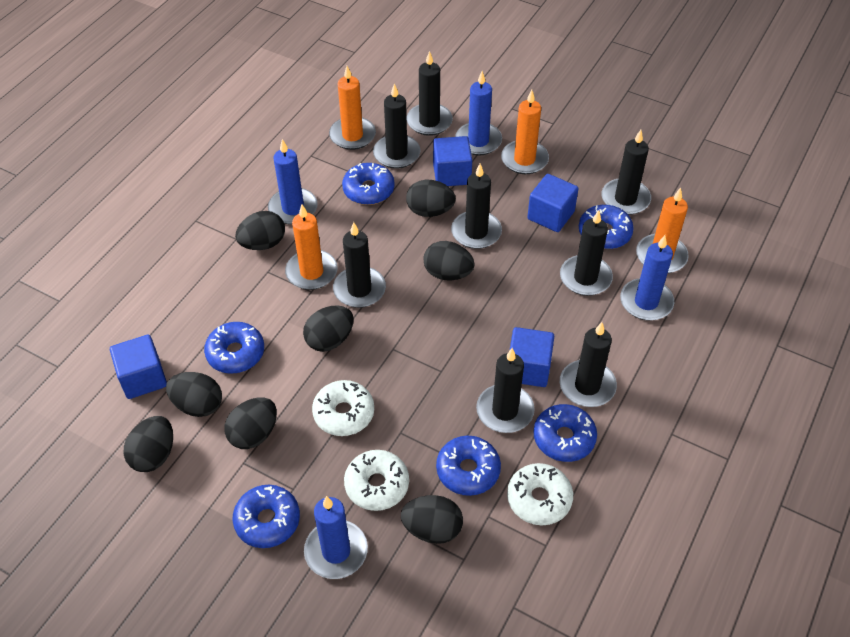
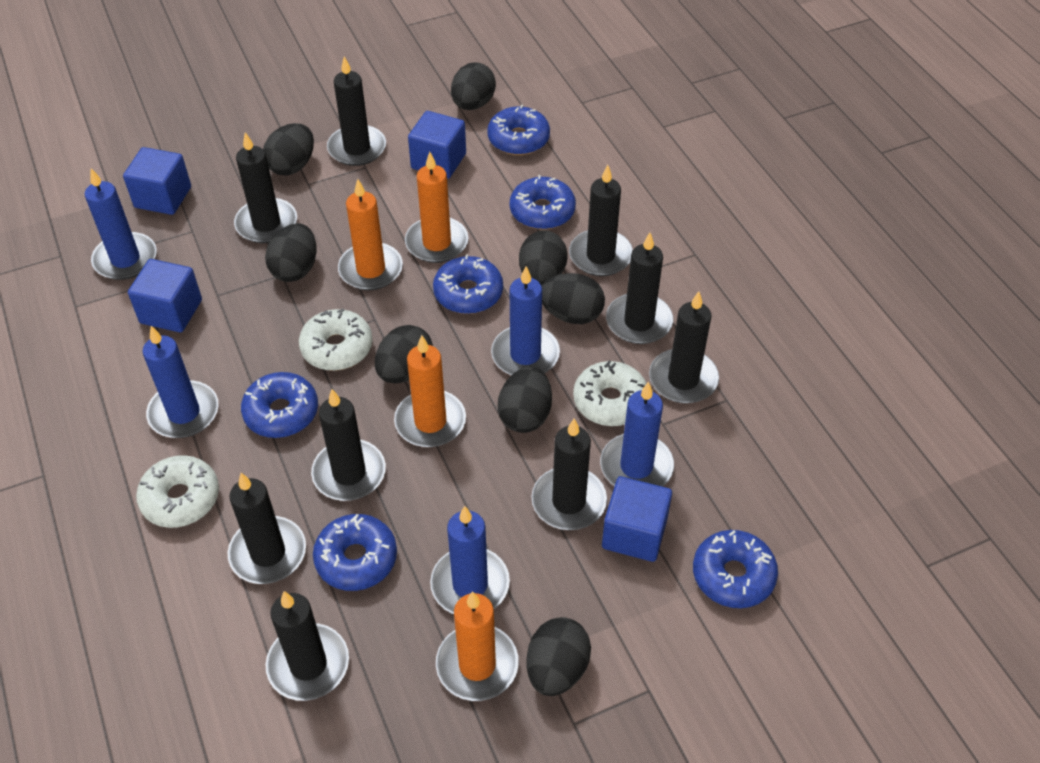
black candle: 8 -> 9
blue candle: 4 -> 5

